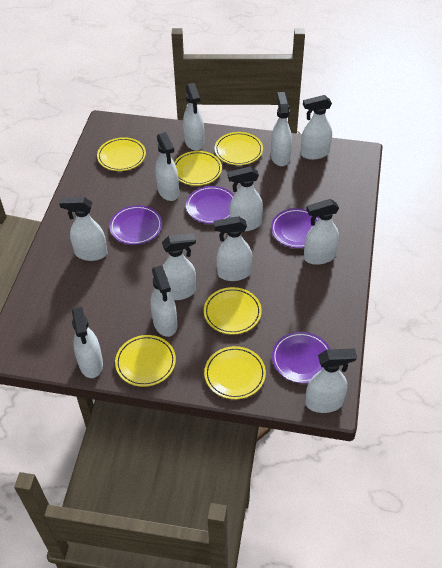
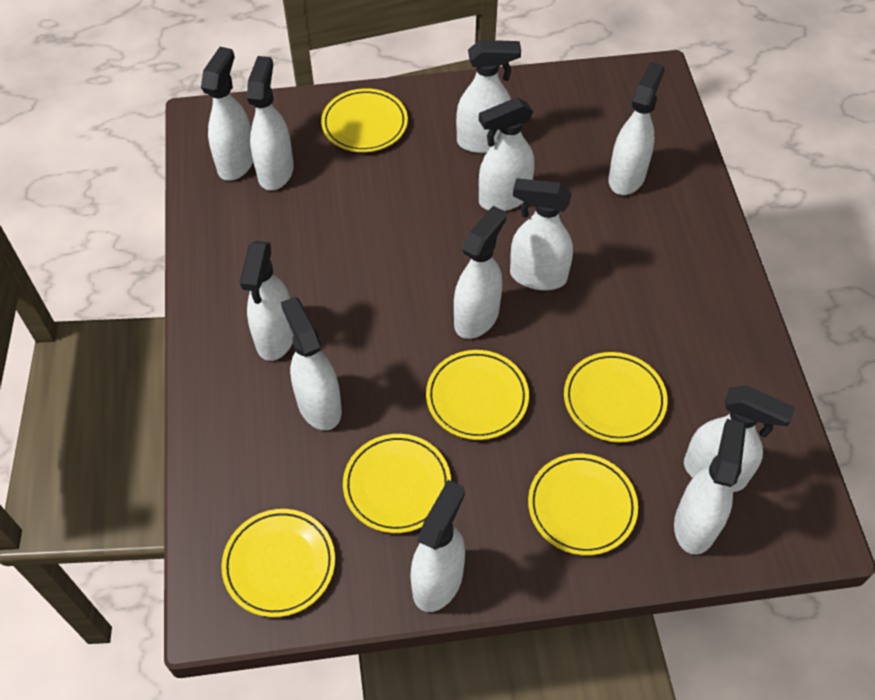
purple plate: 4 -> 0

